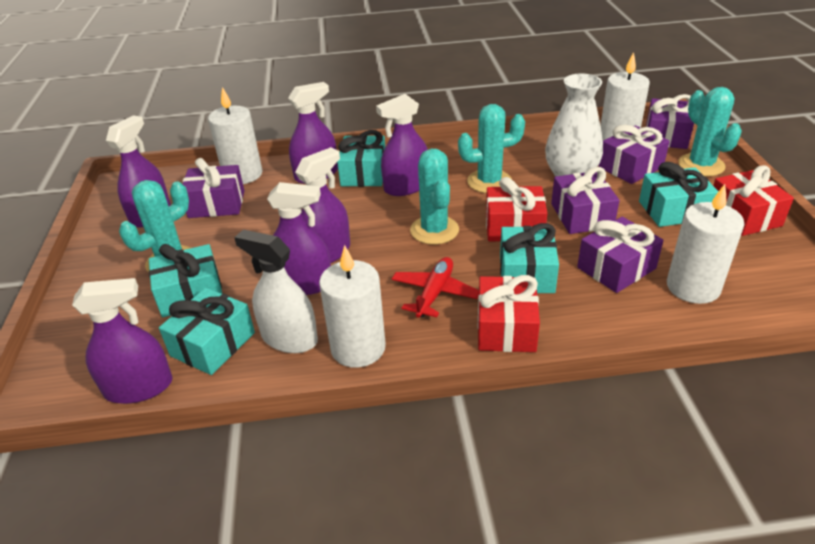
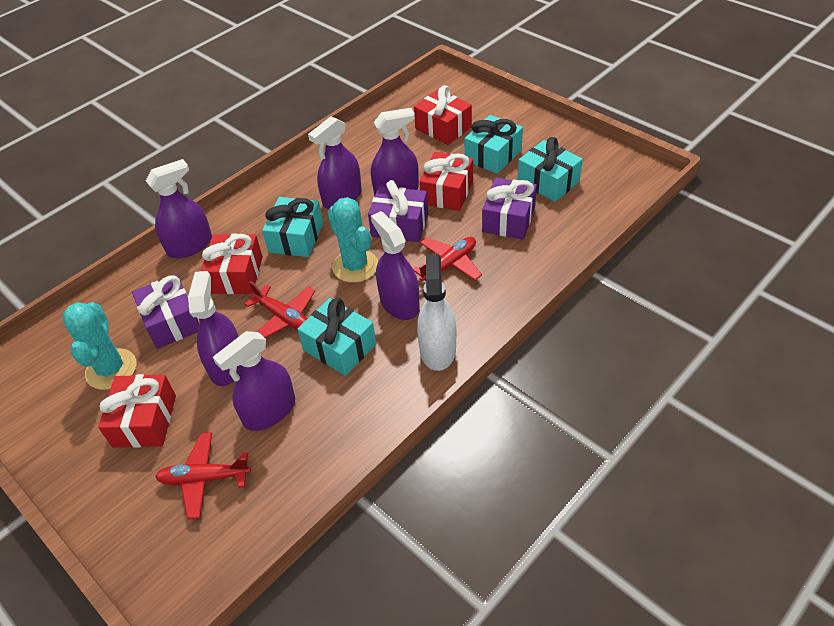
purple gift: 5 -> 3
red gift: 3 -> 4
red plane: 1 -> 3
turquoise cactus: 4 -> 2
turquoise gift: 5 -> 4
white candle: 4 -> 0
white vase: 1 -> 0

